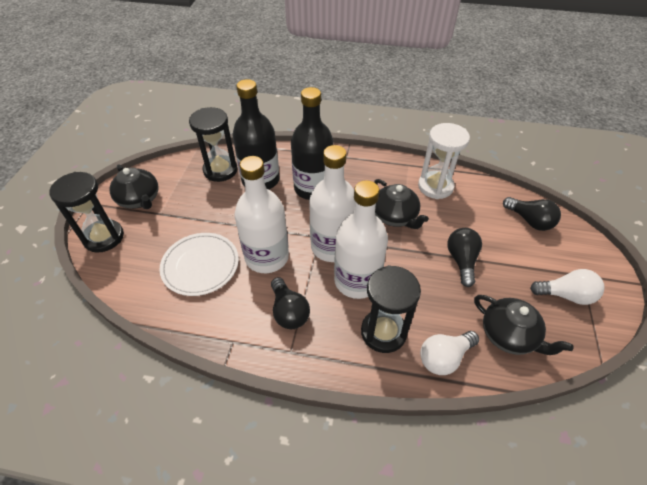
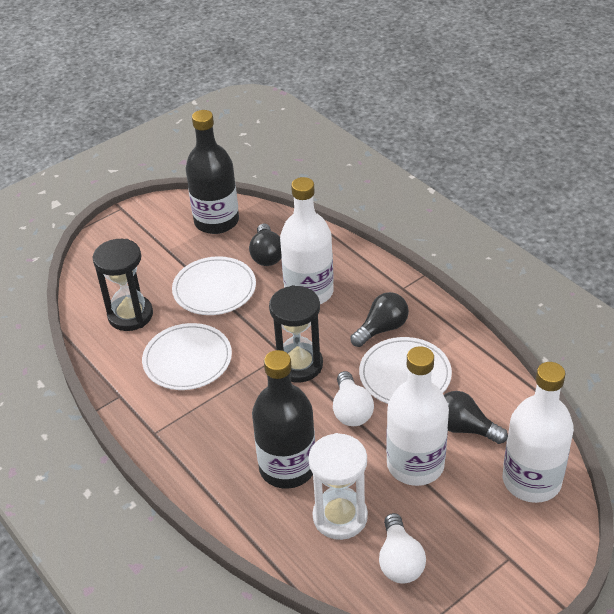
black hourglass: 3 -> 2
black teapot: 3 -> 0
white plate: 1 -> 3

